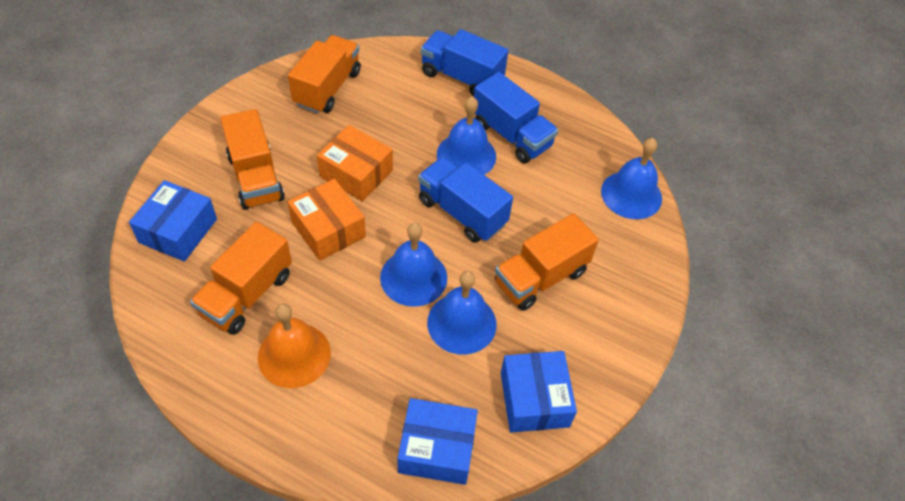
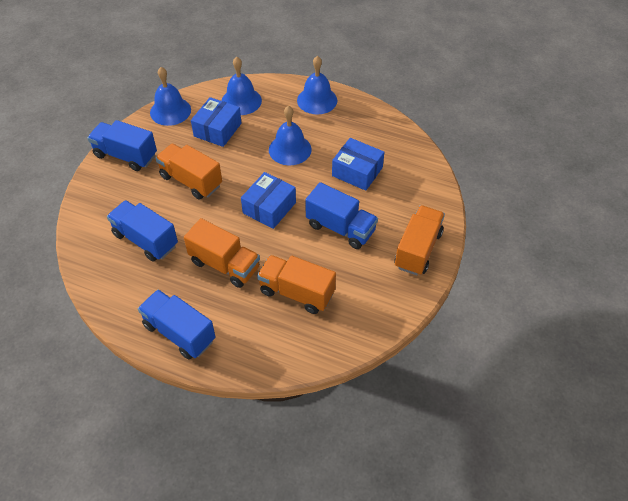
blue truck: 3 -> 4
orange bell: 1 -> 0
orange box: 2 -> 0

